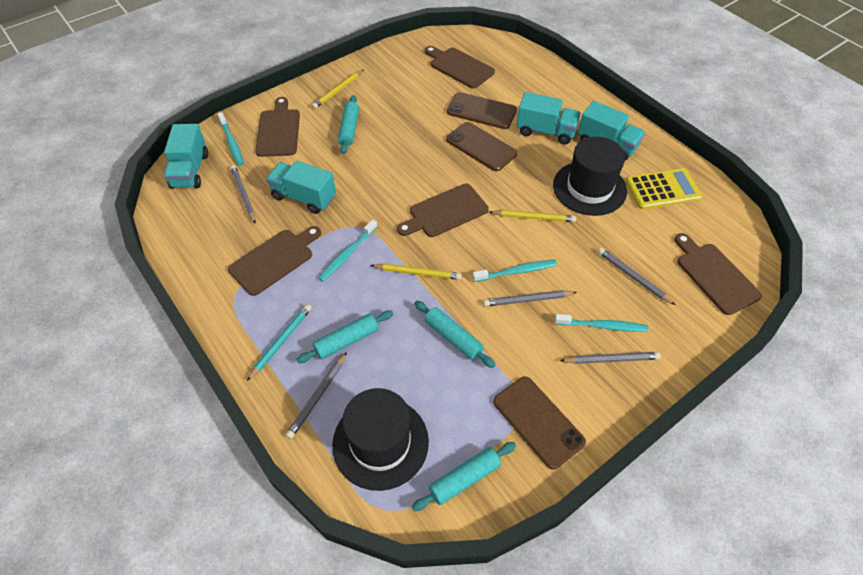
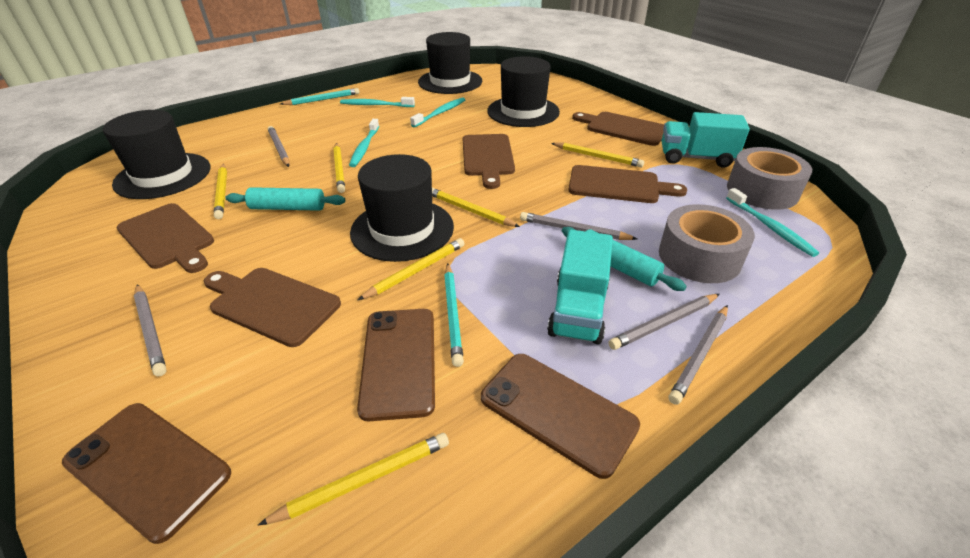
black hat: 2 -> 4
grey tape: 0 -> 2
turquoise pencil: 1 -> 2
turquoise rolling pin: 4 -> 2
turquoise truck: 4 -> 2
yellow calculator: 1 -> 0
yellow pencil: 3 -> 6

